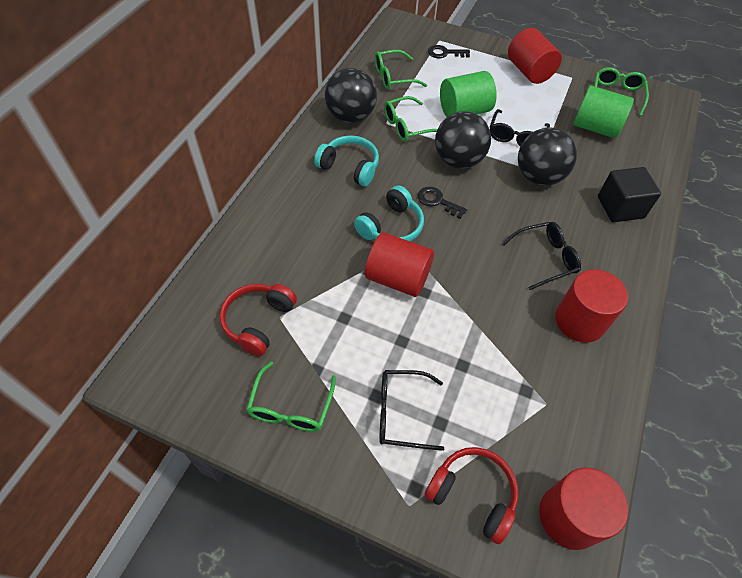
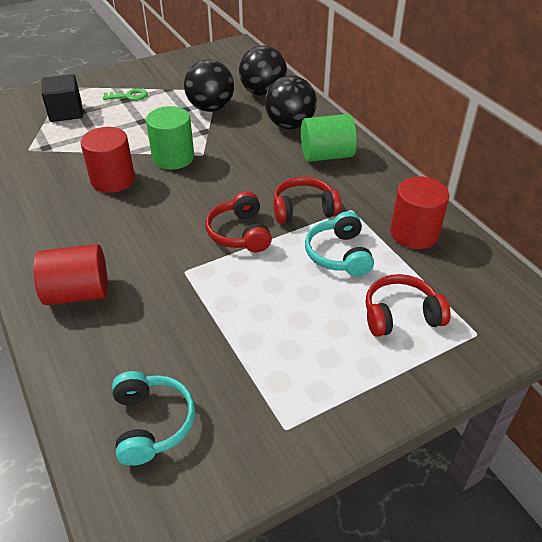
black glasses: 3 -> 0
black key: 2 -> 0
green glasses: 4 -> 0
green key: 0 -> 1
red cylinder: 4 -> 3
red headphones: 2 -> 3

